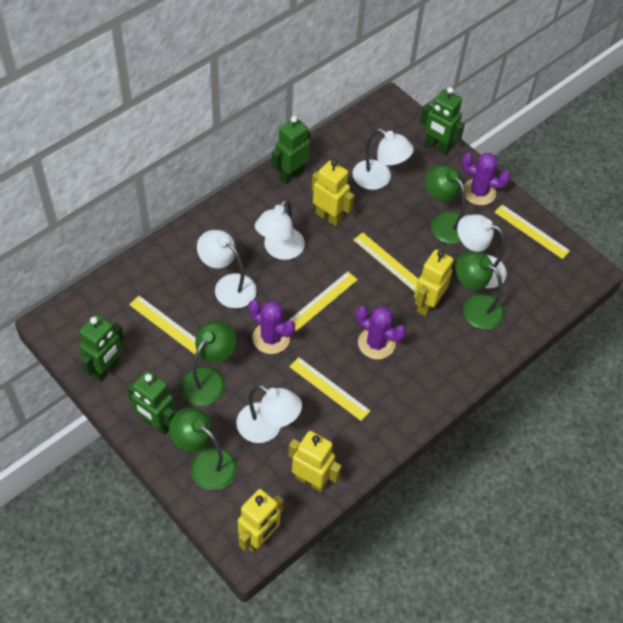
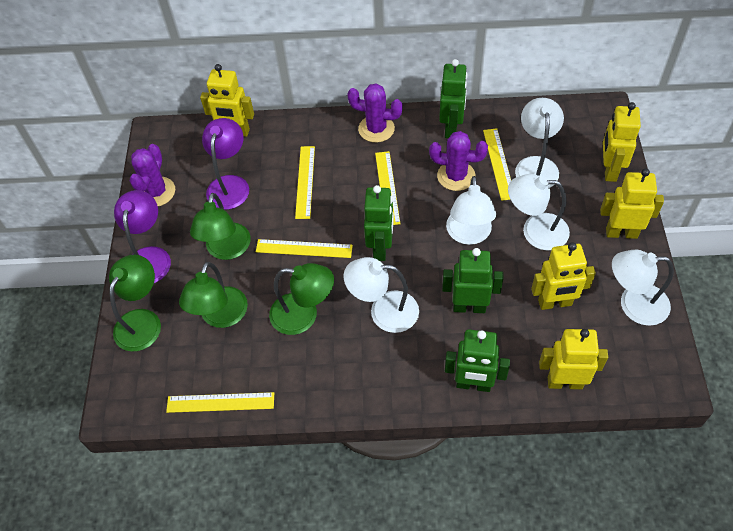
purple lamp: 0 -> 2
yellow robot: 4 -> 5

